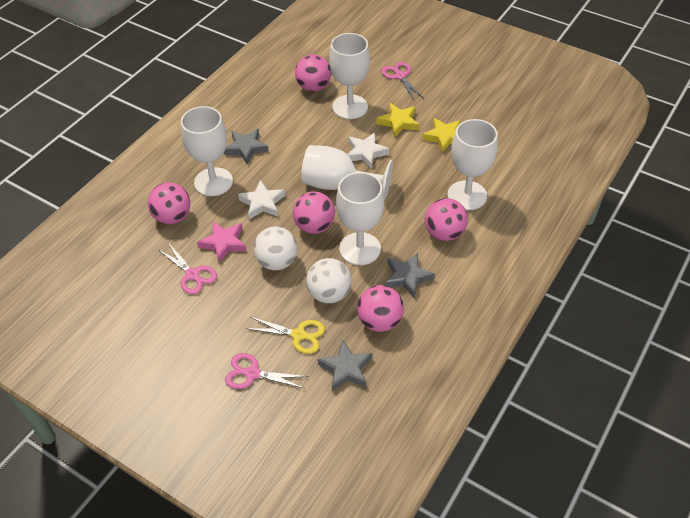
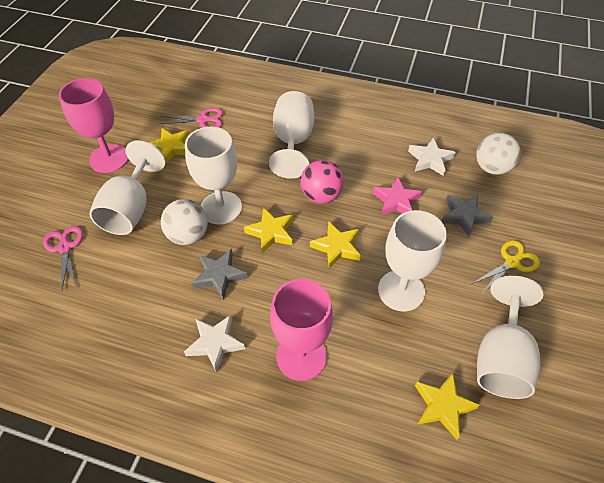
grey star: 3 -> 2
pink ball: 5 -> 1
pink goblet: 0 -> 2
pink scissors: 3 -> 2
yellow star: 2 -> 4

